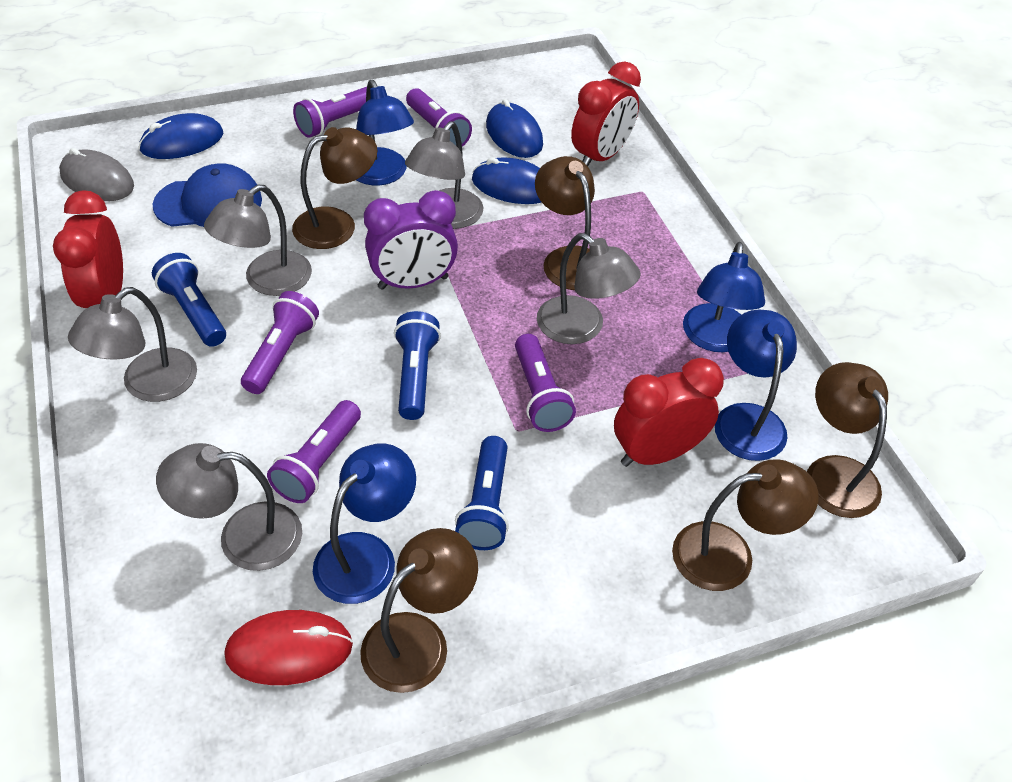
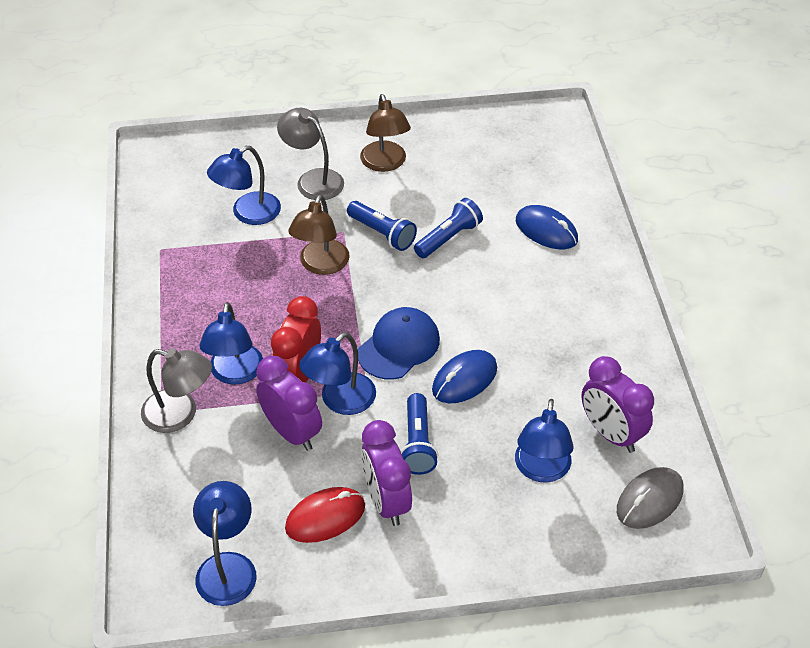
blue lamp: 4 -> 5
blue mouse: 3 -> 2
brown lamp: 5 -> 2
grey lamp: 5 -> 2
purple clock: 1 -> 3
purple flashlight: 5 -> 0
red clock: 3 -> 1

